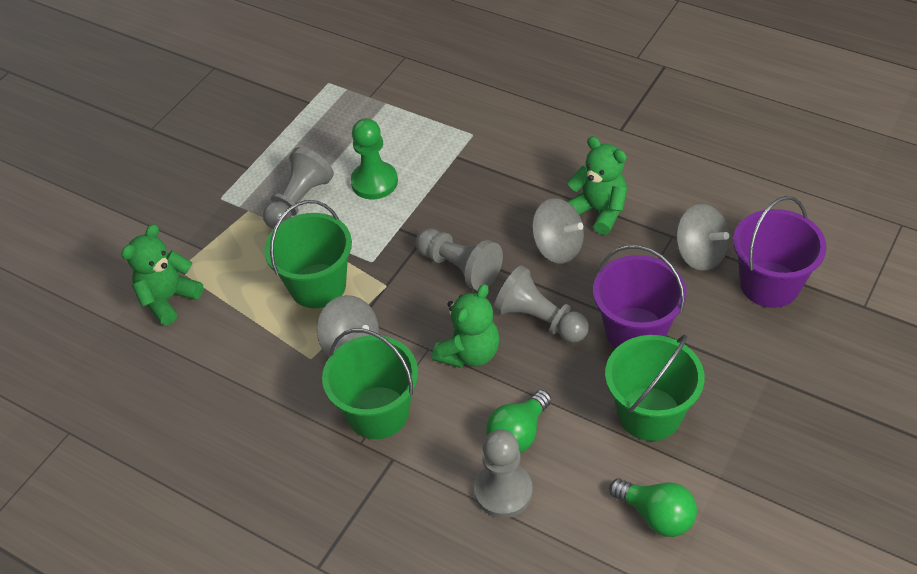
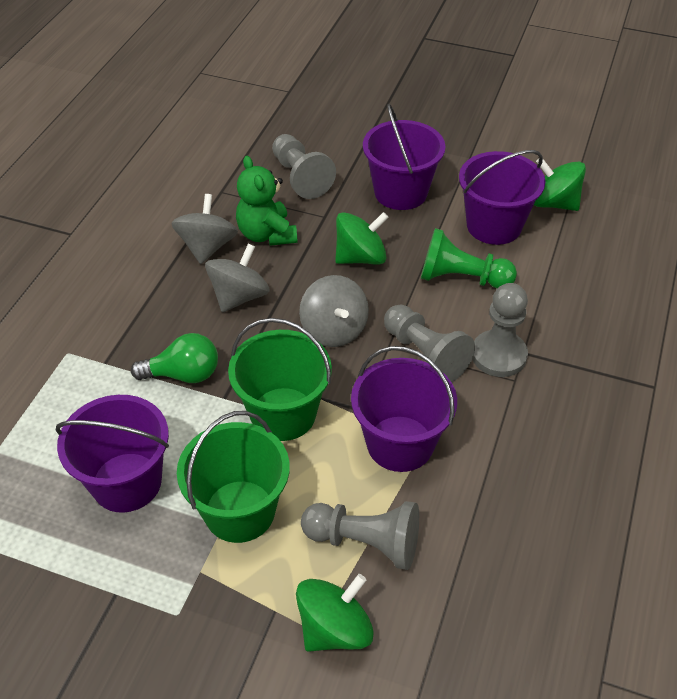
green bucket: 3 -> 2
green light bulb: 2 -> 1
green spinning top: 0 -> 3
green teddy bear: 3 -> 1
purple bucket: 2 -> 4

